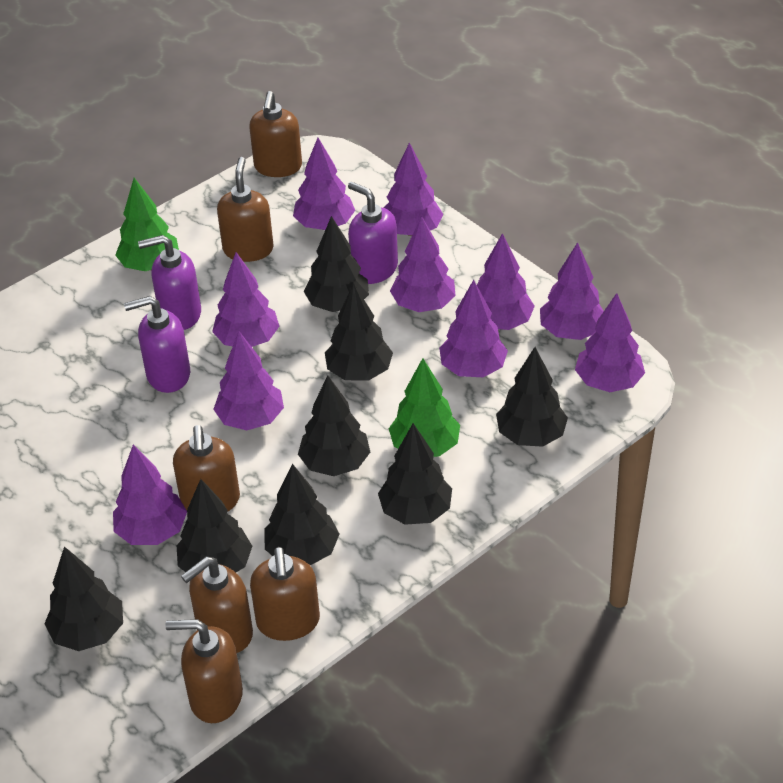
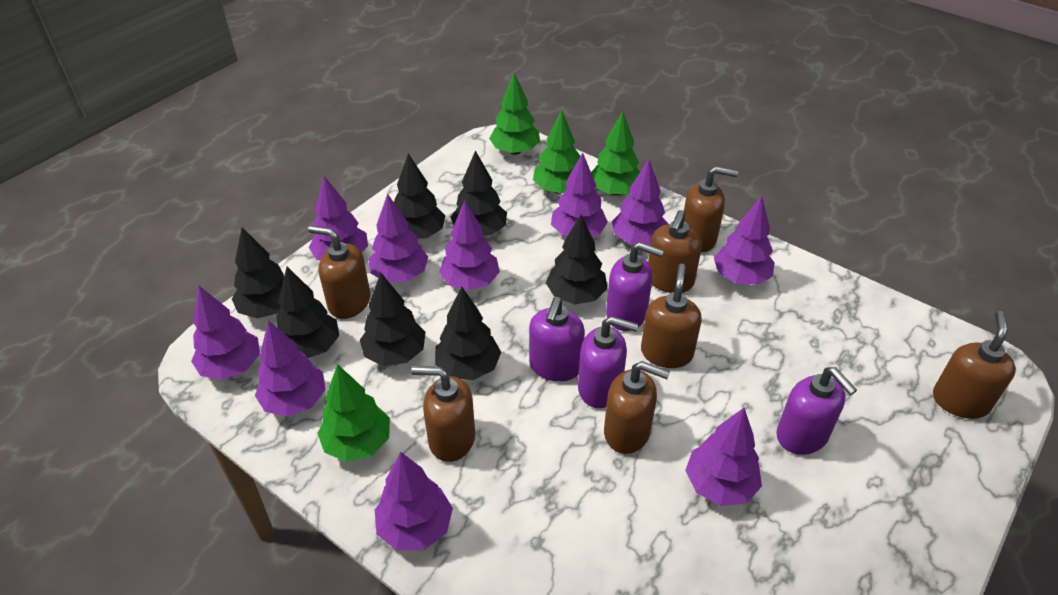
black tree: 8 -> 7
brown soap dispenser: 6 -> 7
green tree: 2 -> 4
purple soap dispenser: 3 -> 4

